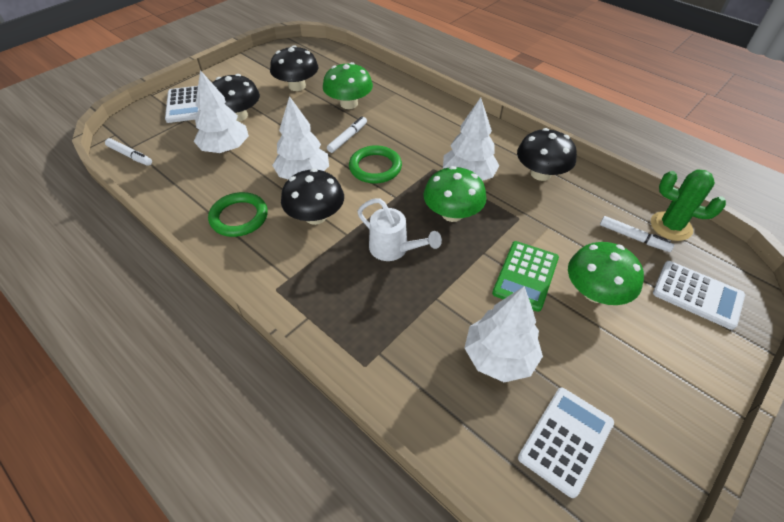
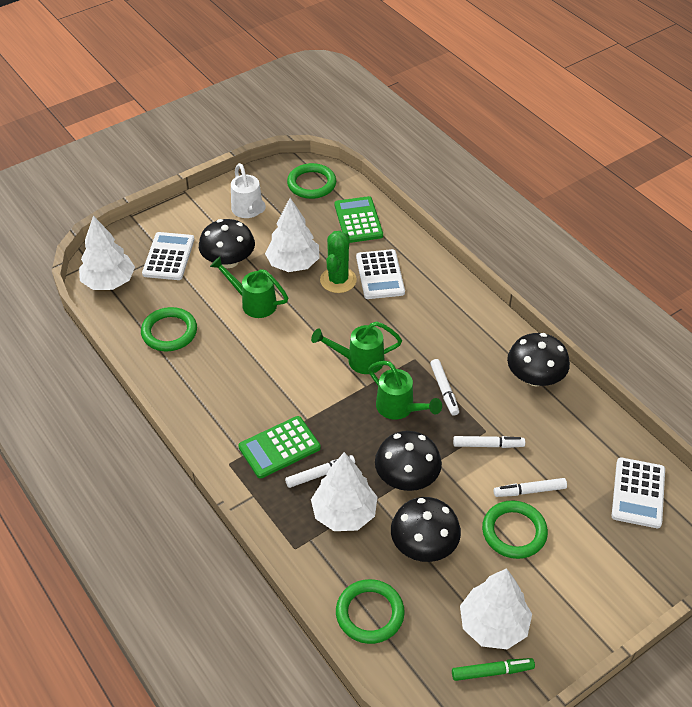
green calculator: 1 -> 2
green marker: 0 -> 1
green mushroom: 3 -> 0
green ring: 2 -> 4
green watering can: 0 -> 3
white marker: 3 -> 4

